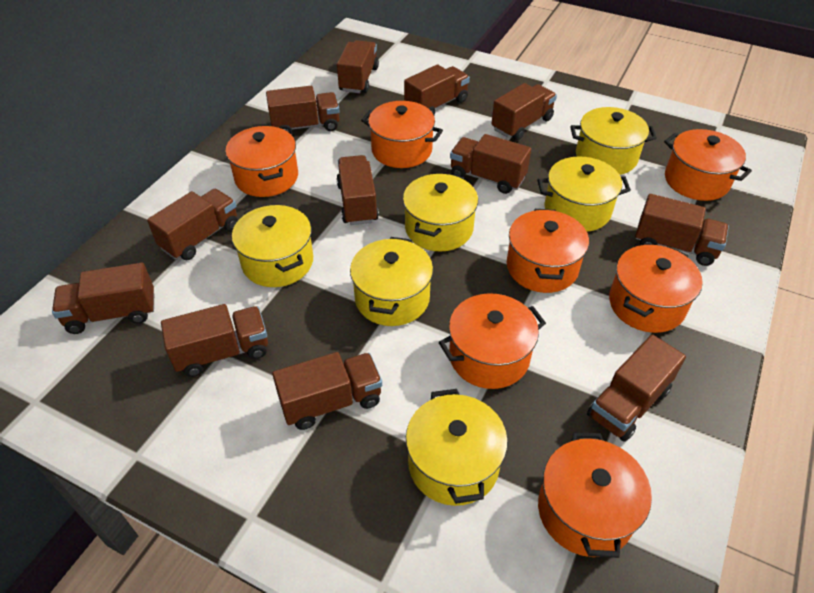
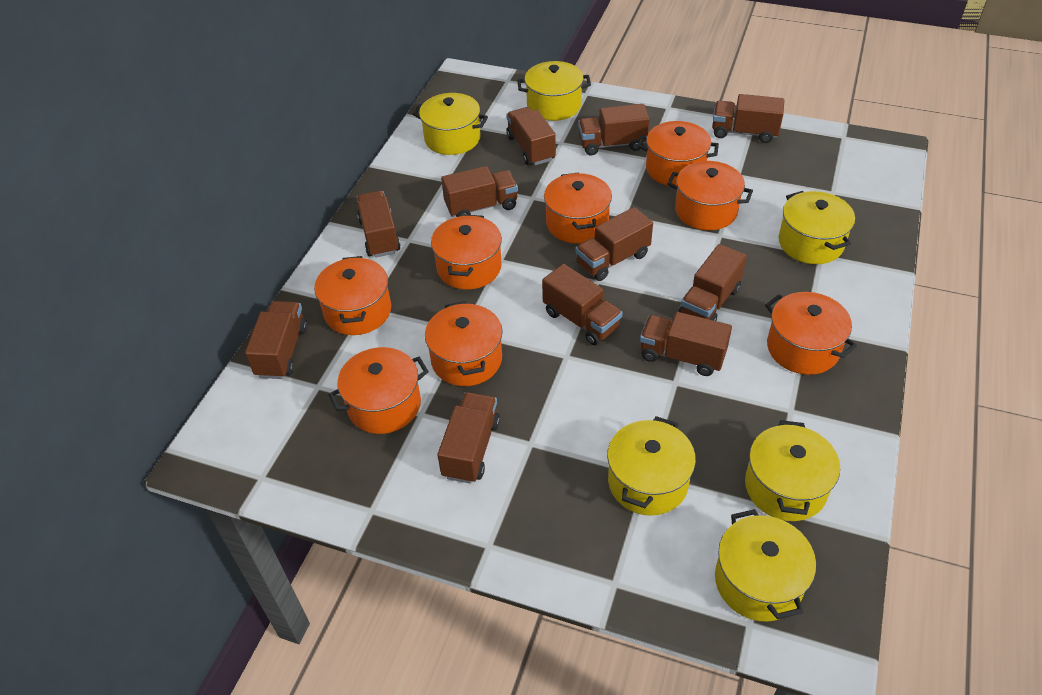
brown truck: 12 -> 11
orange pot: 7 -> 8

